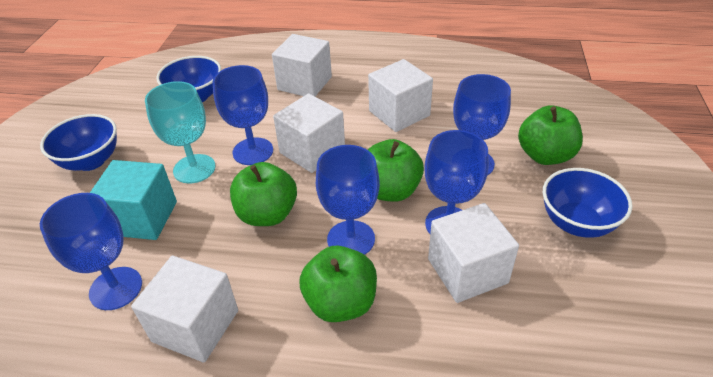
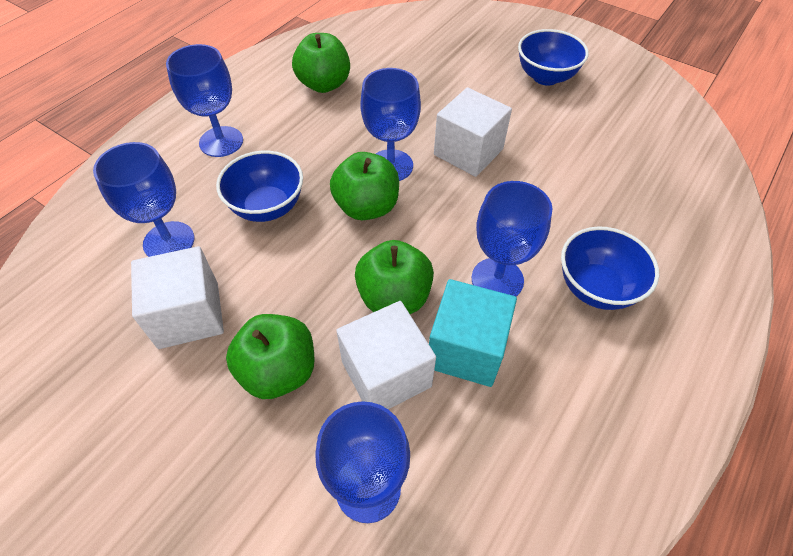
turquoise goblet: 1 -> 0
white cube: 5 -> 3

